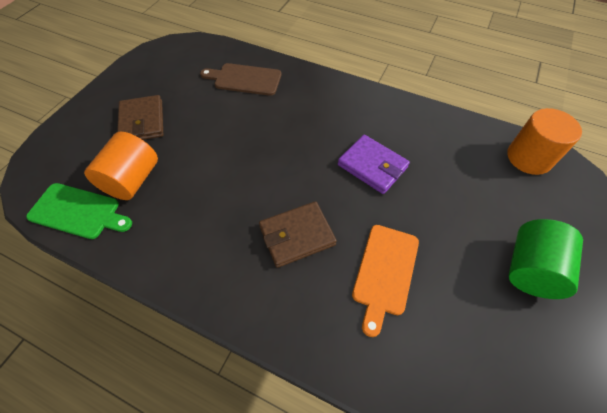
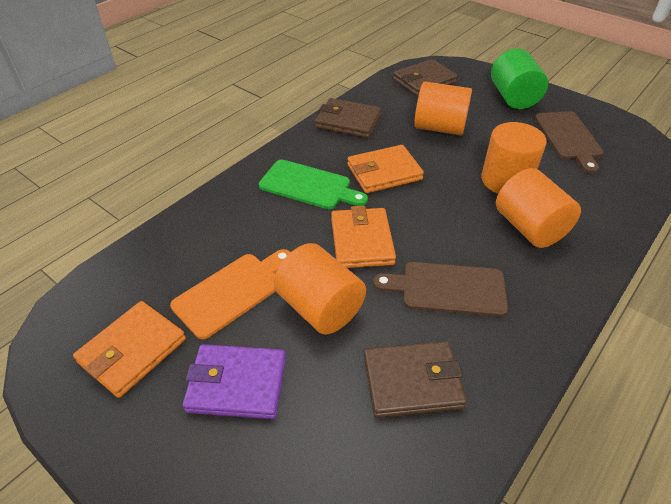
brown cutting board: 1 -> 2
brown wallet: 2 -> 3
orange cylinder: 2 -> 4
orange wallet: 0 -> 3

